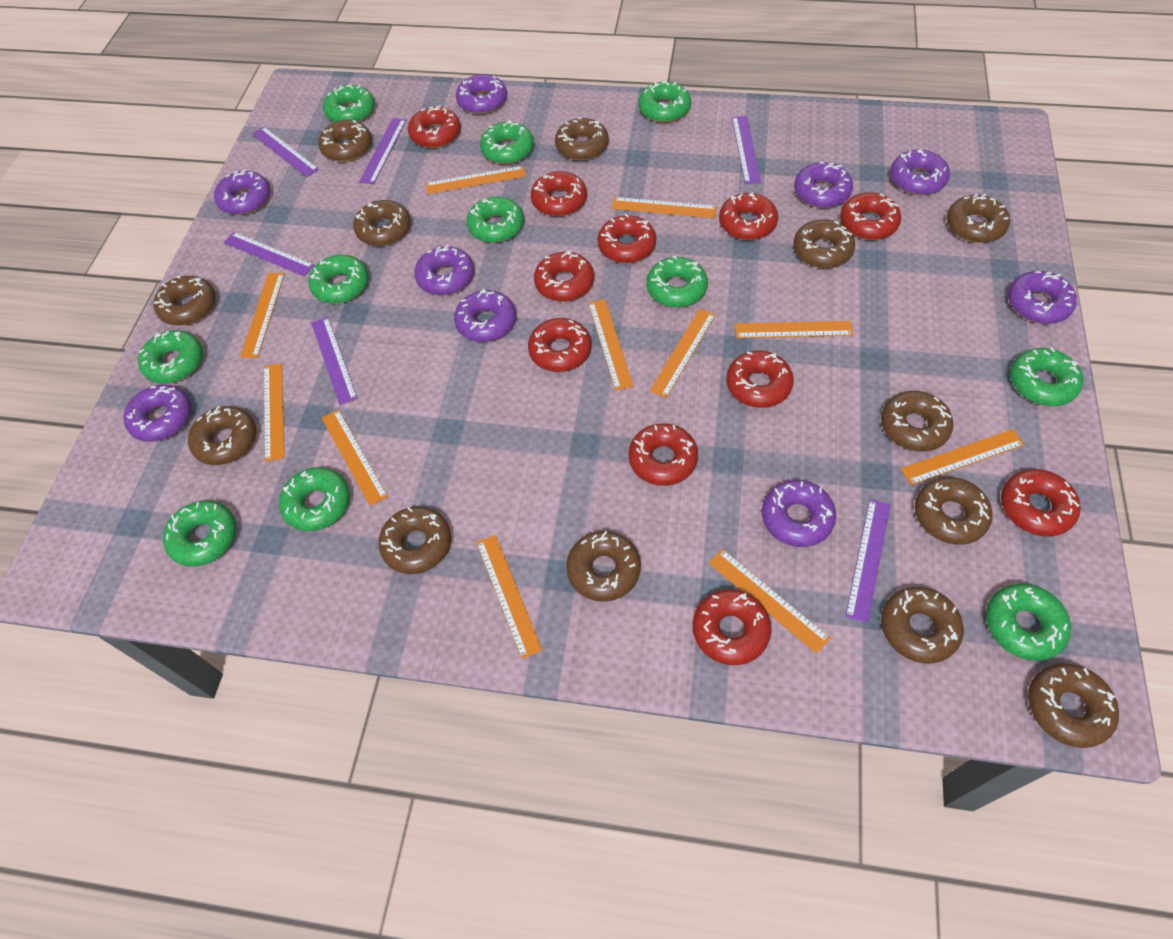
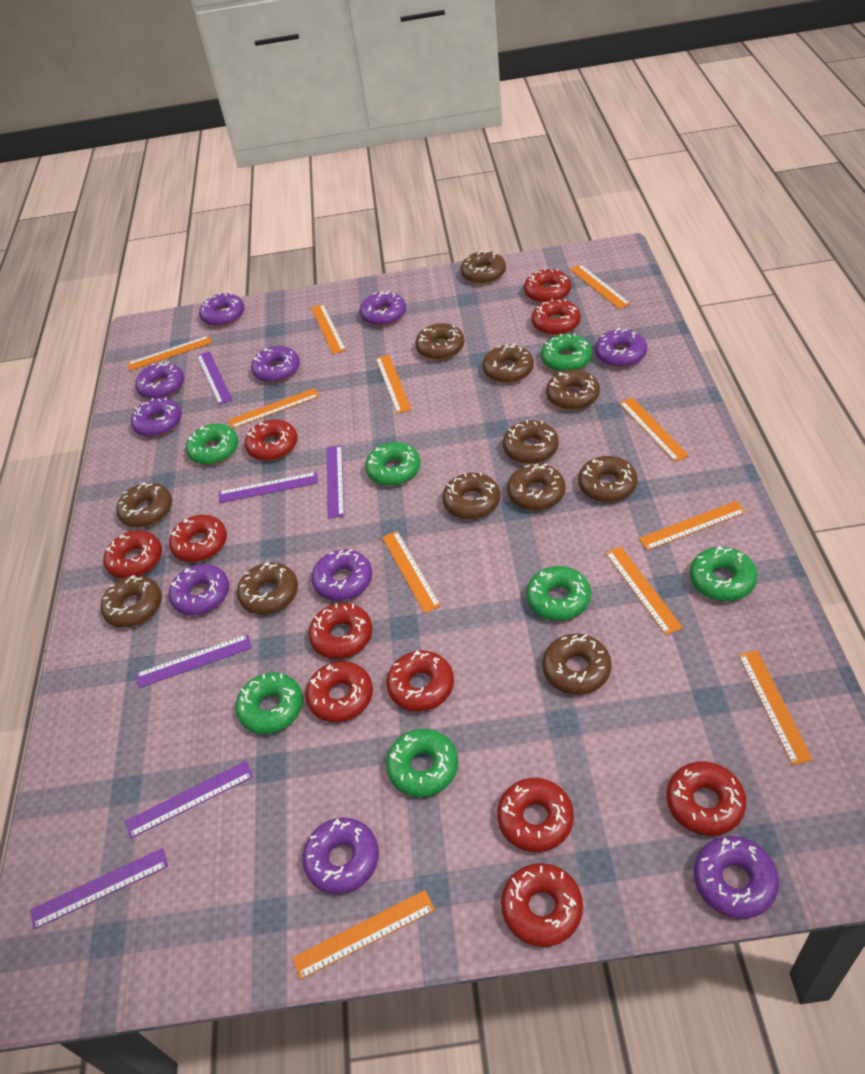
brown donut: 13 -> 12
green donut: 11 -> 7
purple donut: 9 -> 10

